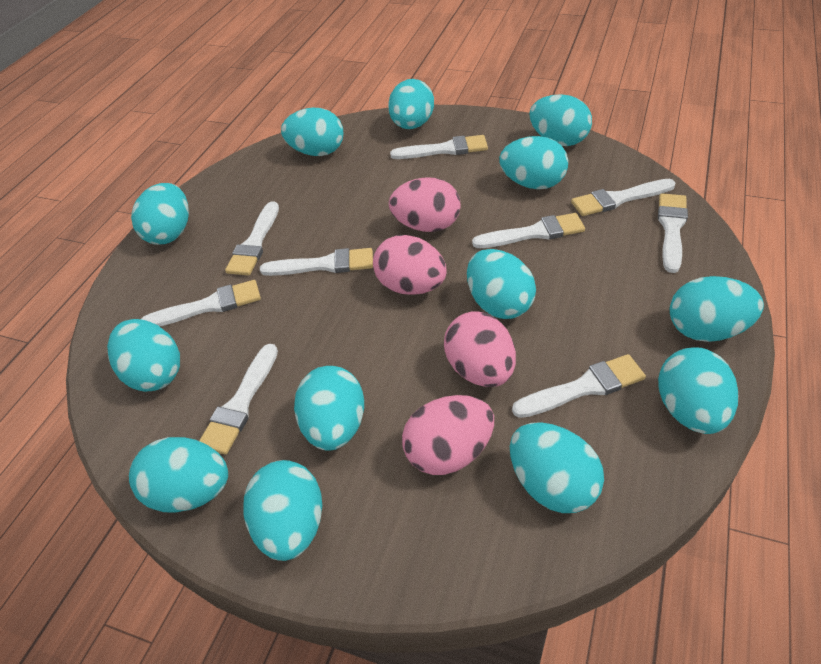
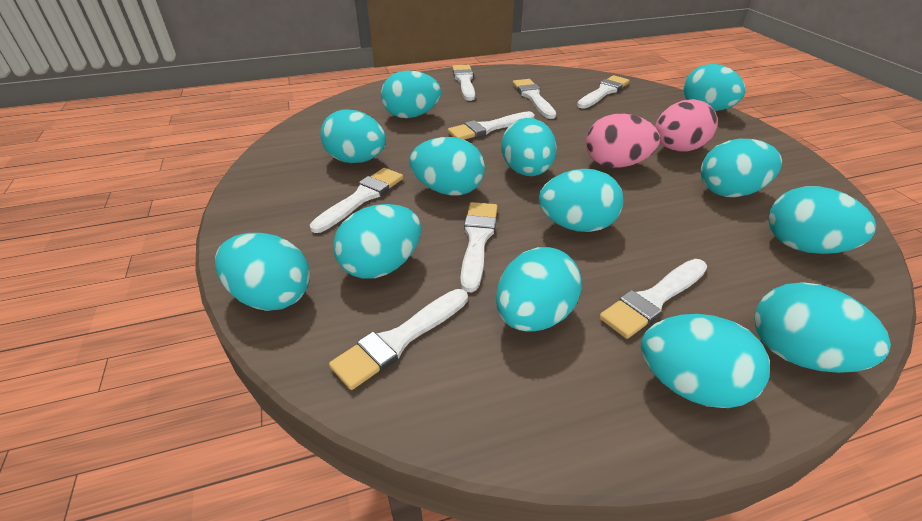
pink egg: 4 -> 2
white brush: 9 -> 8

